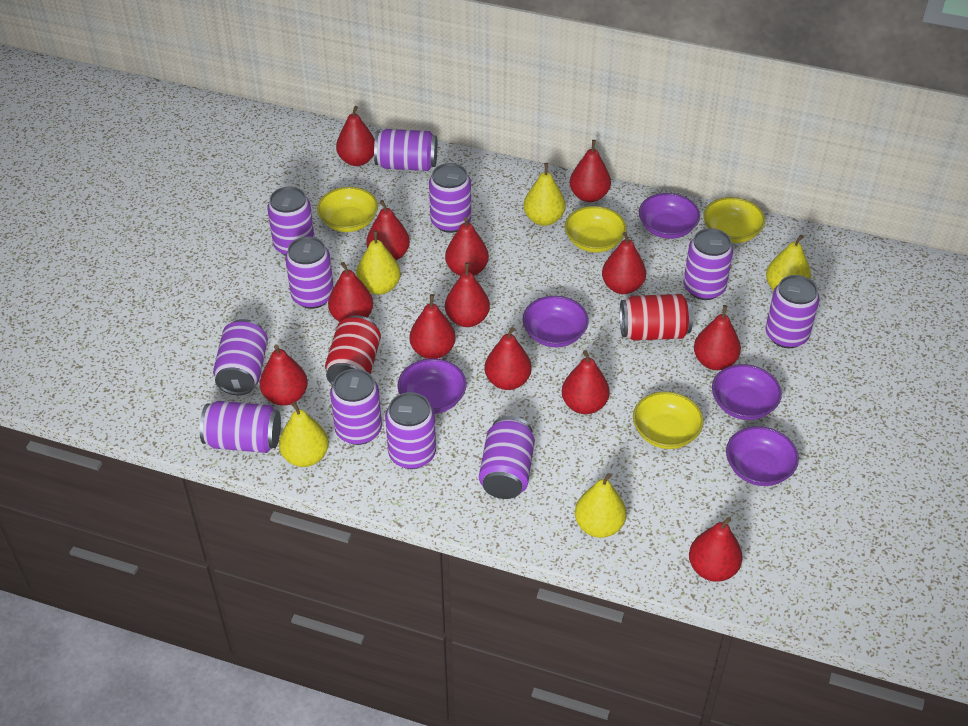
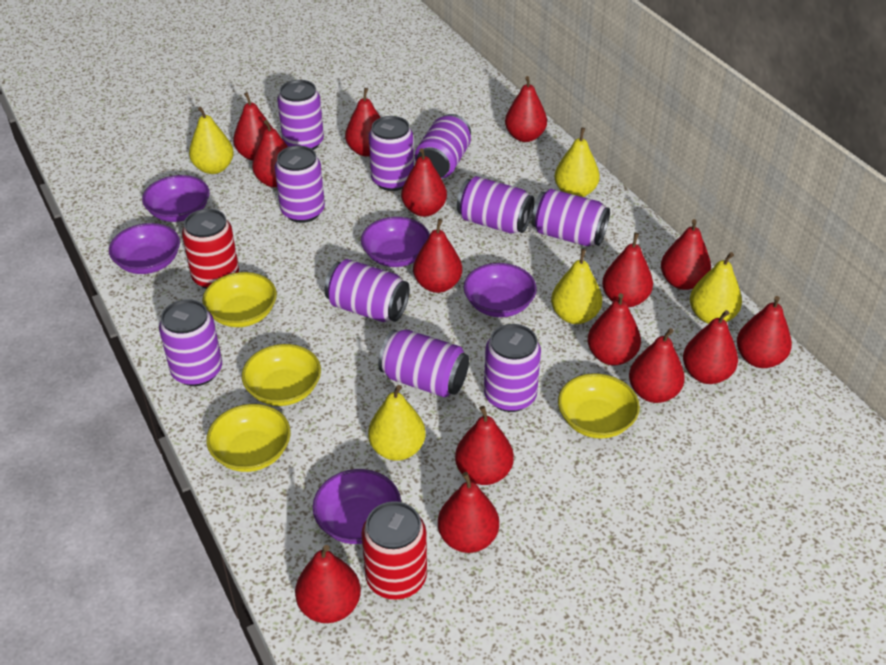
purple can: 11 -> 10
red pear: 13 -> 15

